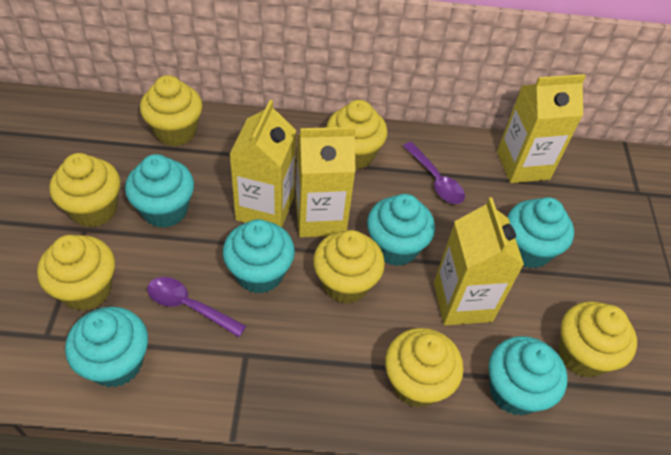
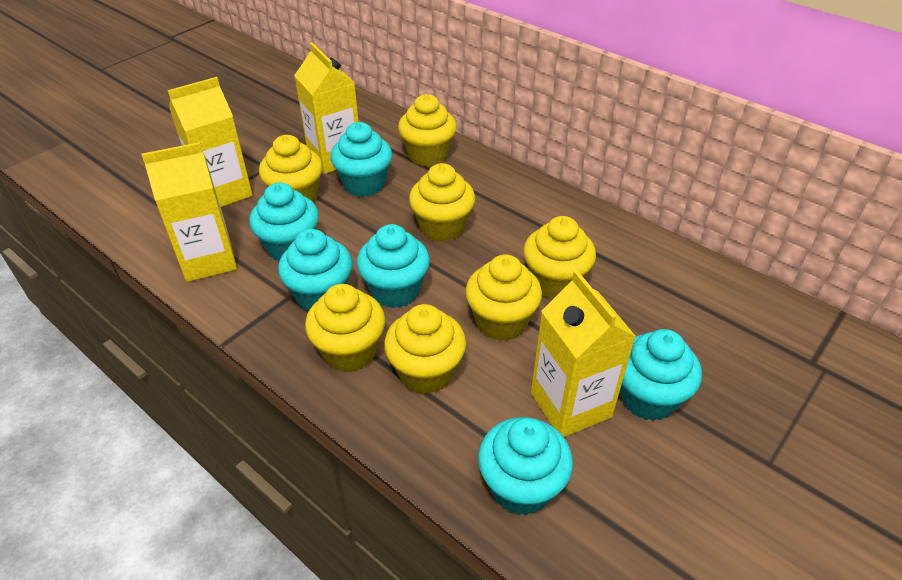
purple spoon: 2 -> 0

